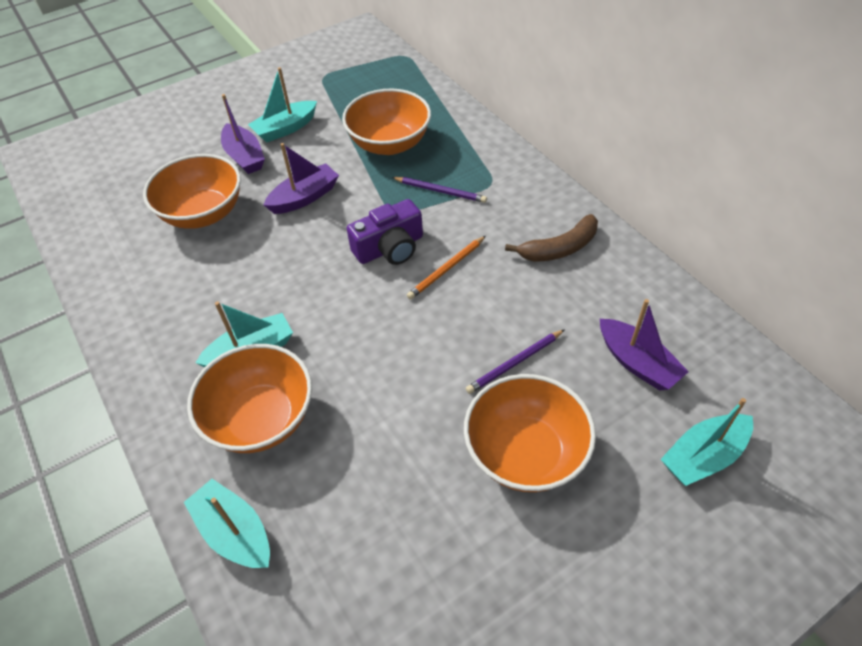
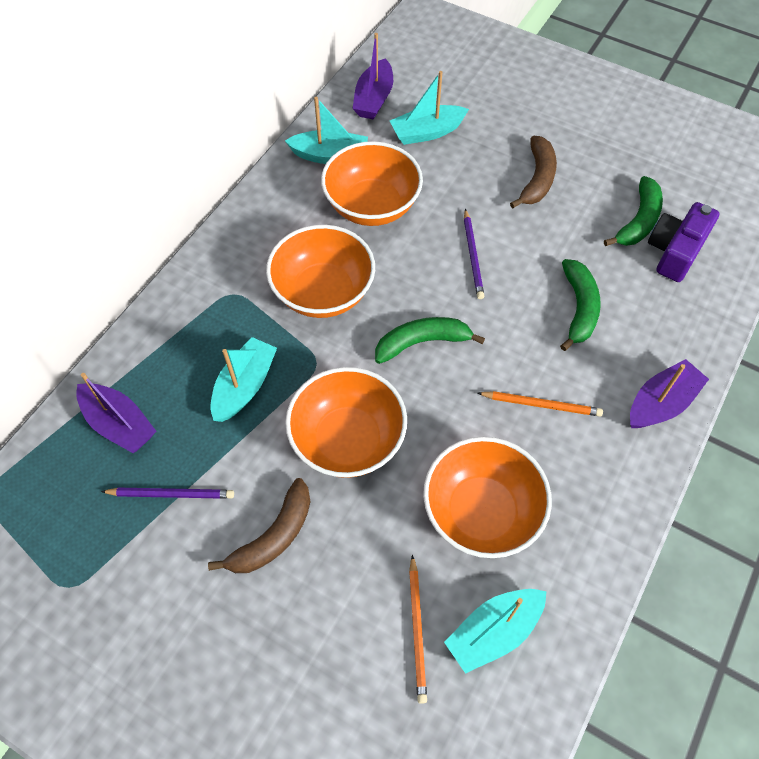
brown banana: 1 -> 2
green banana: 0 -> 3
orange pencil: 1 -> 2

